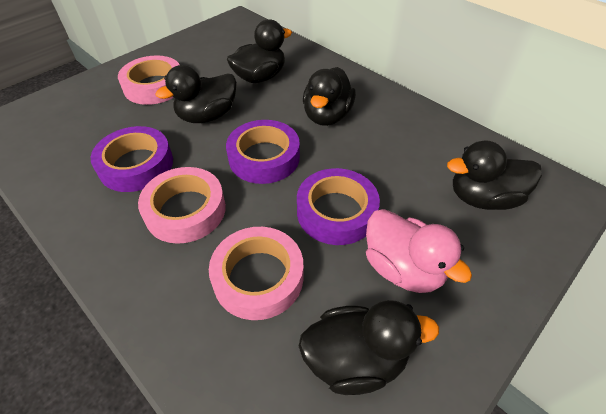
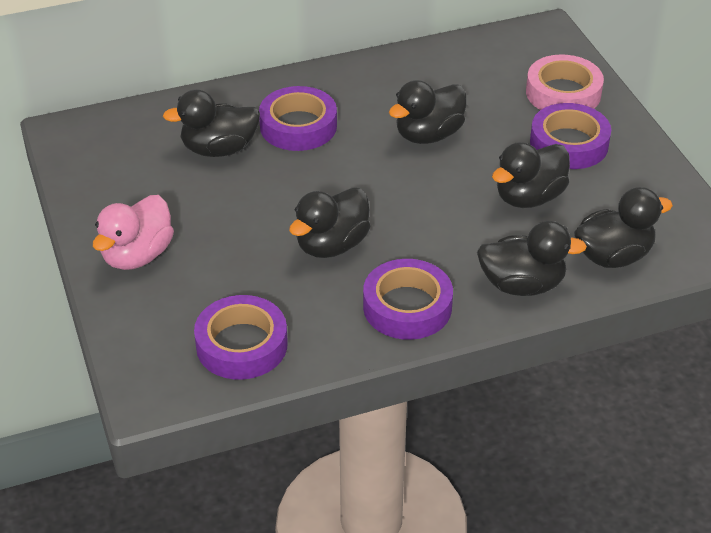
black duck: 5 -> 6
pink tape: 3 -> 1
purple tape: 3 -> 4

